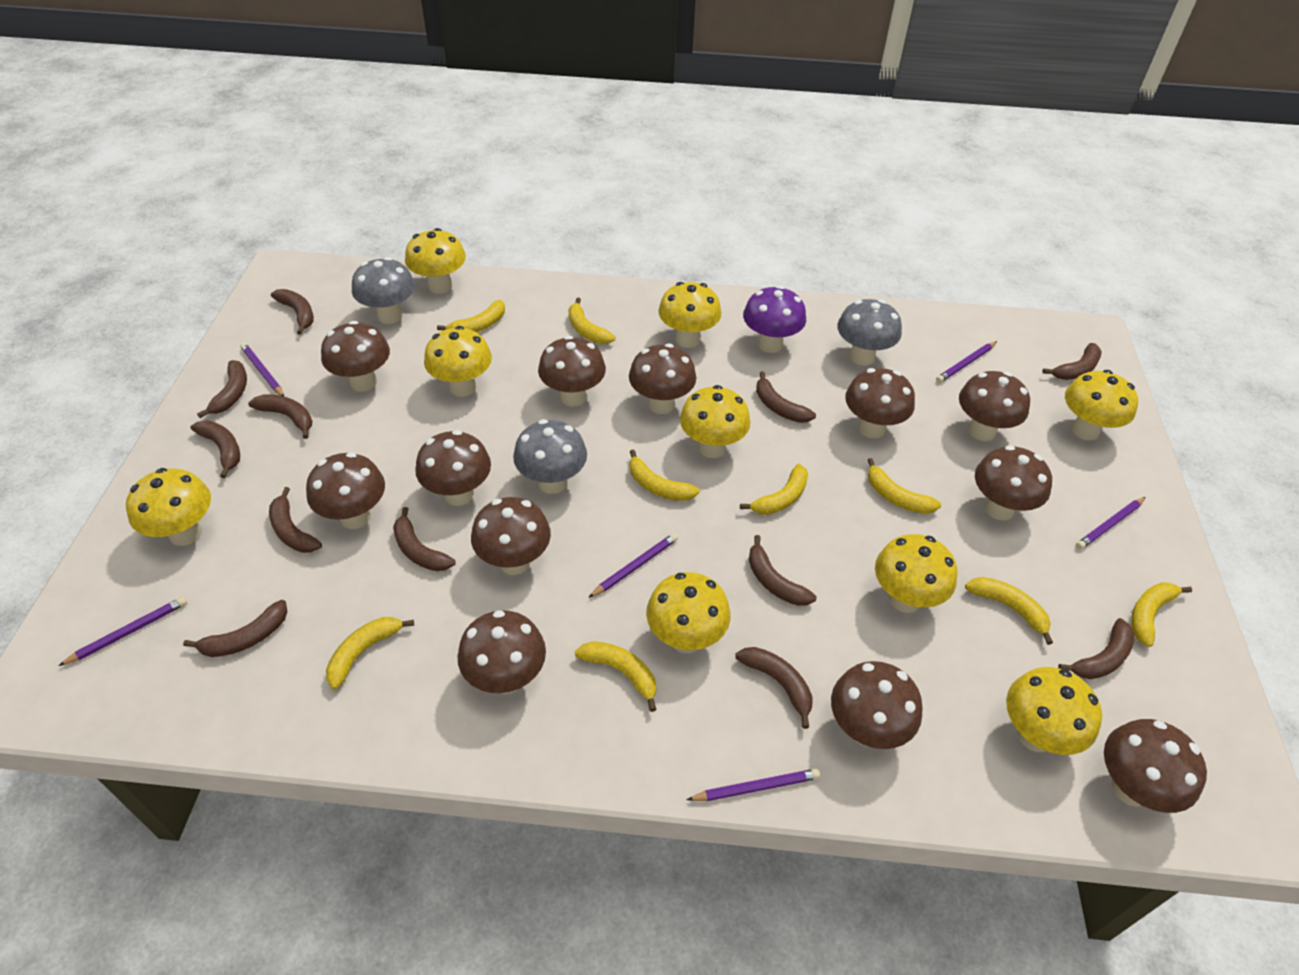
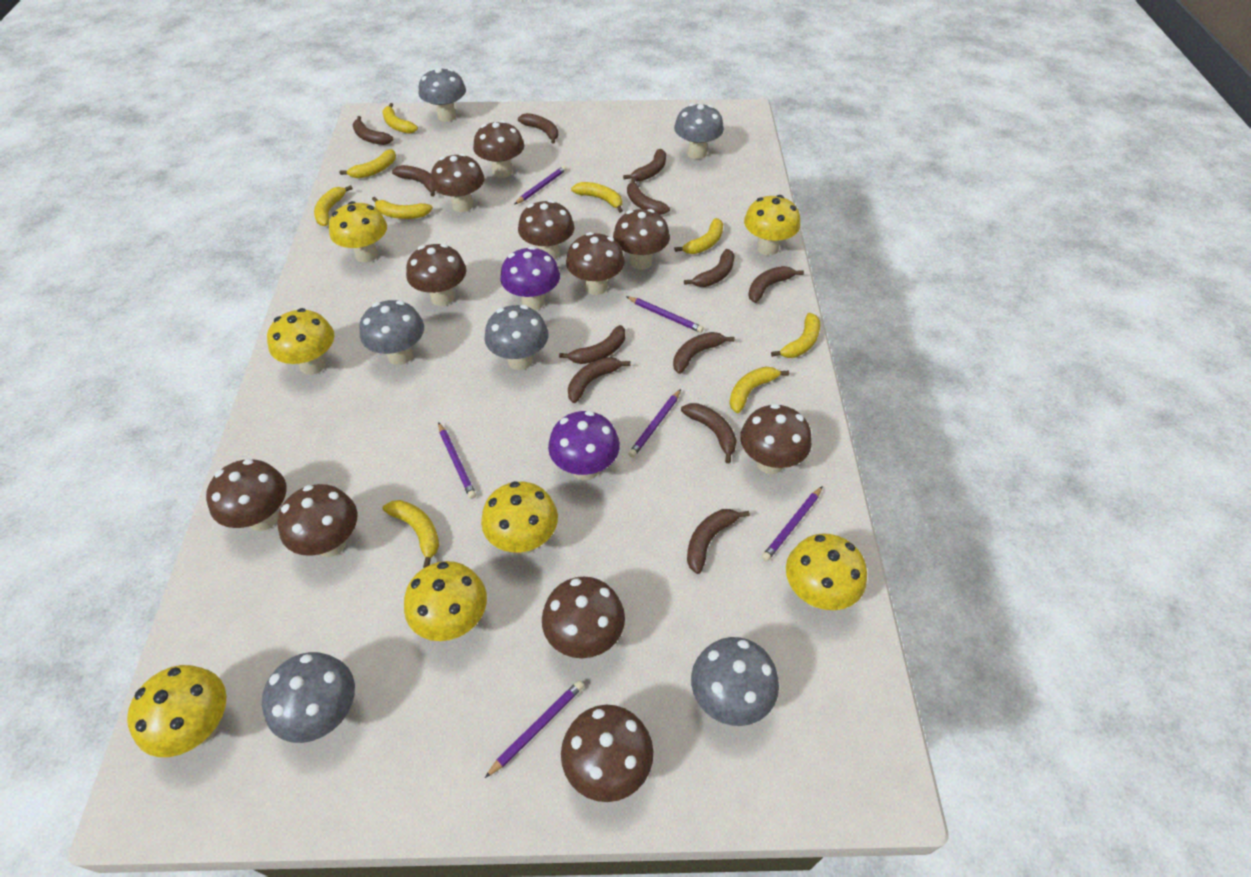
brown mushroom: 12 -> 11
grey mushroom: 3 -> 6
purple mushroom: 1 -> 2
yellow mushroom: 9 -> 7

